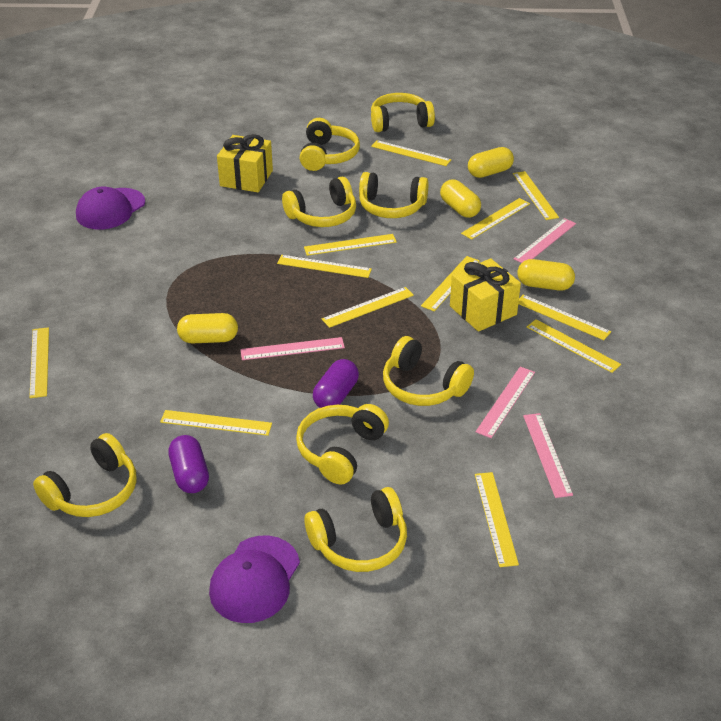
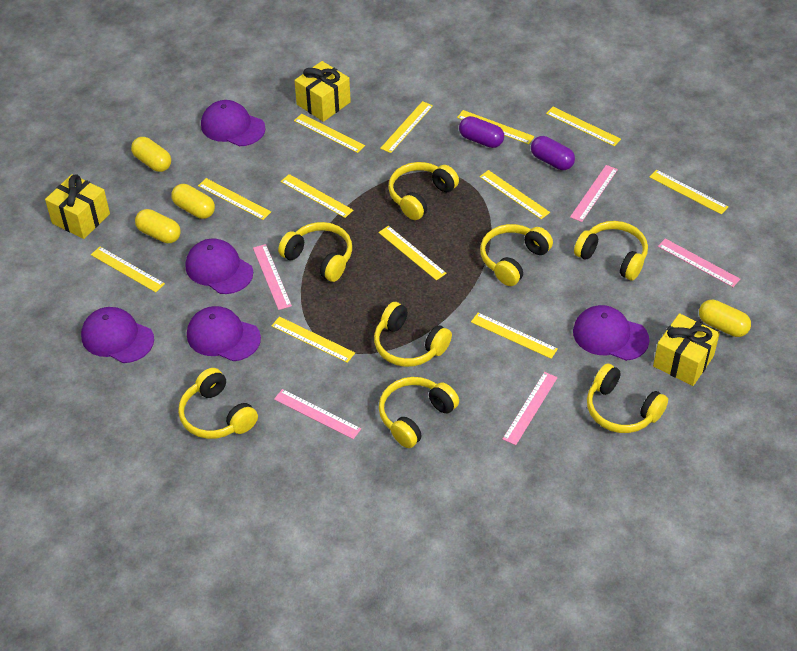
pink ruler: 4 -> 5
purple cap: 2 -> 5
yellow gift: 2 -> 3

